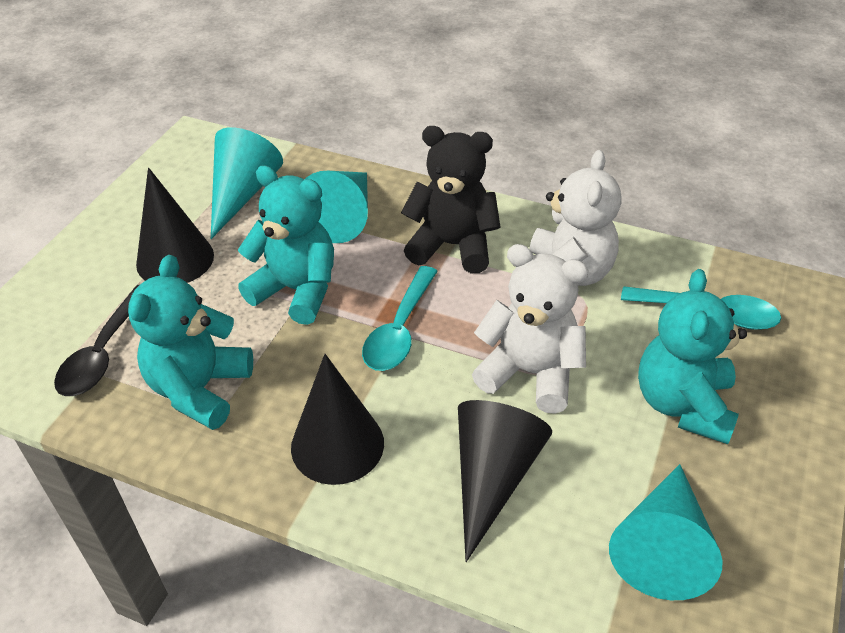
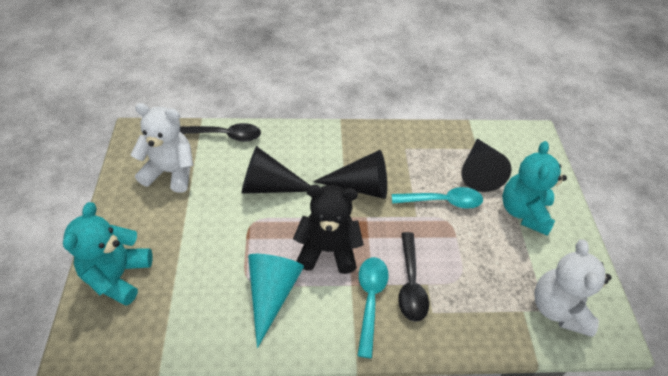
black spoon: 1 -> 2
turquoise cone: 3 -> 1
turquoise teddy bear: 3 -> 2

